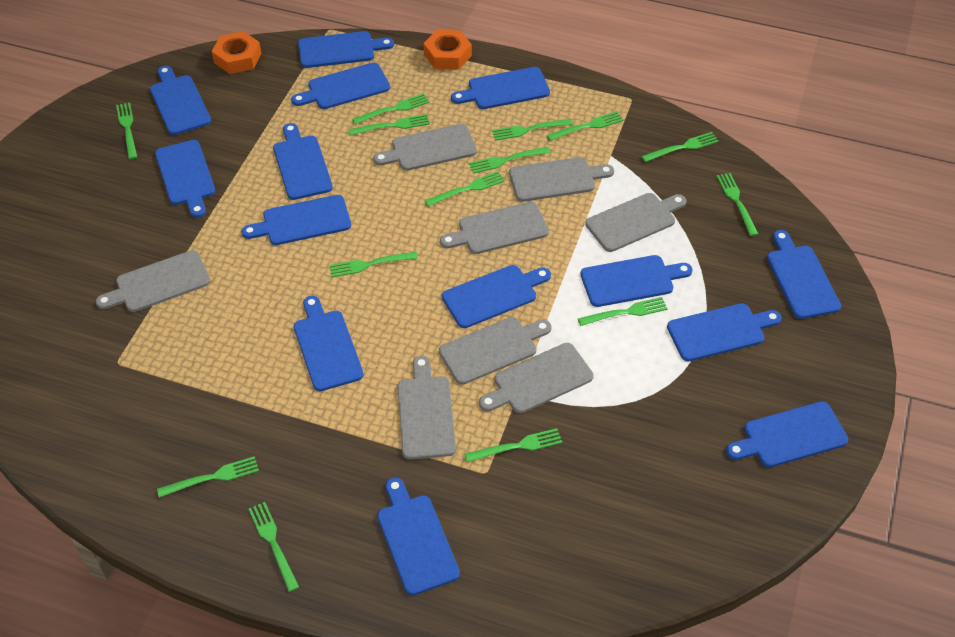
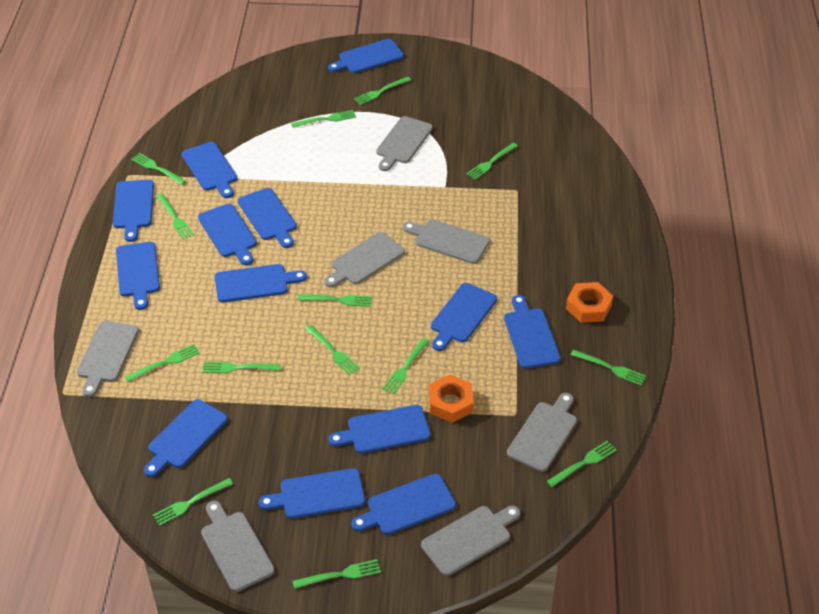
blue cutting board: 14 -> 13
grey cutting board: 8 -> 7

